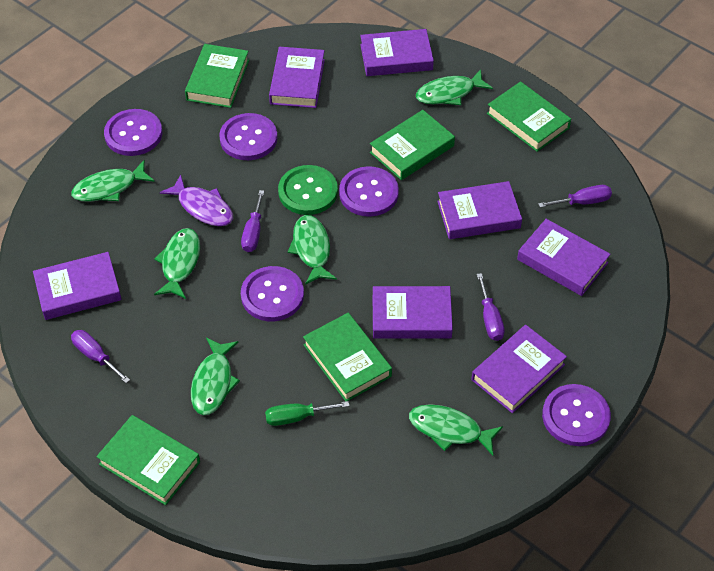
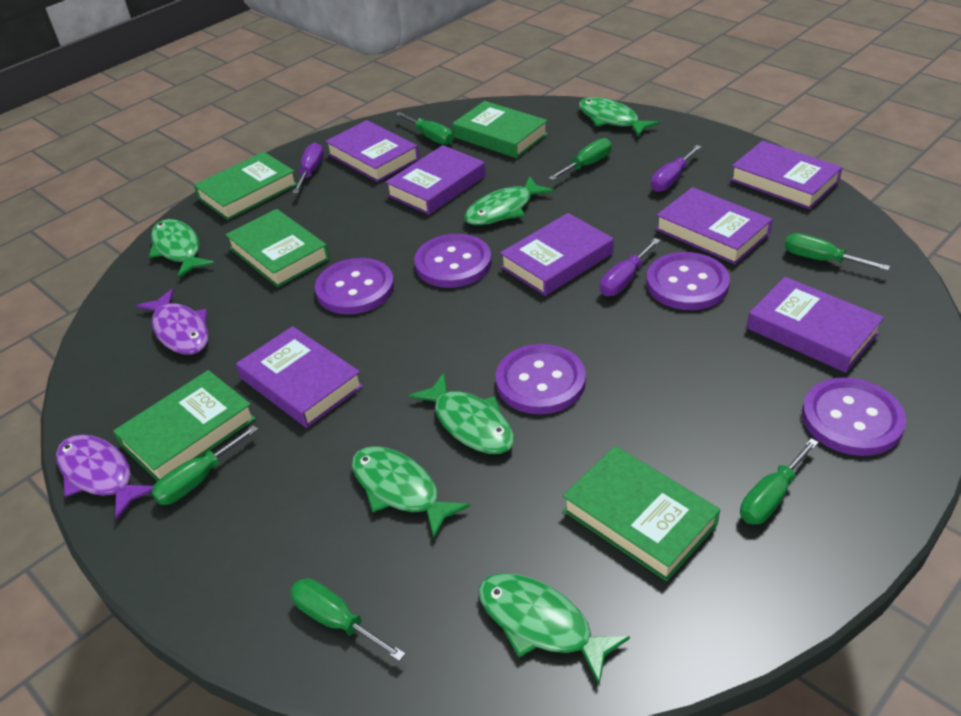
green button: 1 -> 0
green screwdriver: 1 -> 6
purple fish: 1 -> 2
purple screwdriver: 4 -> 3

